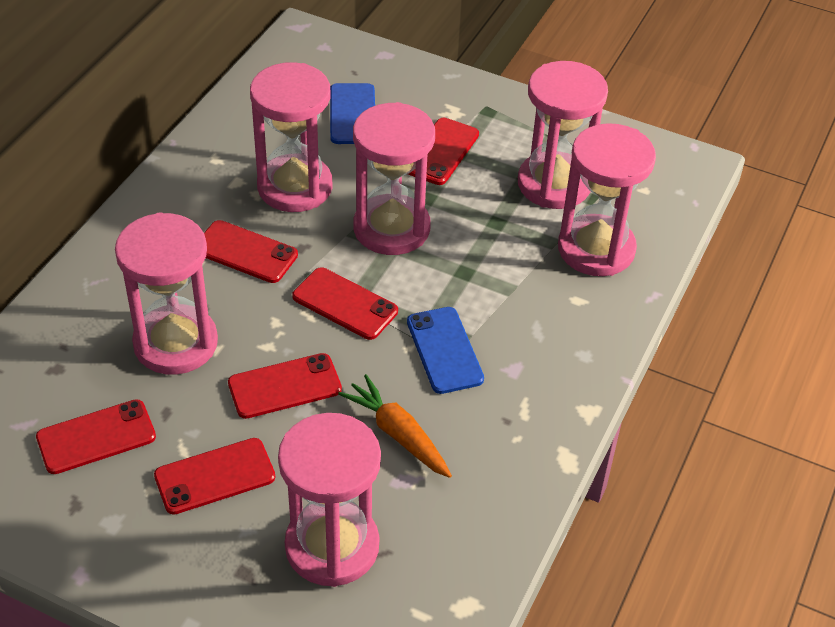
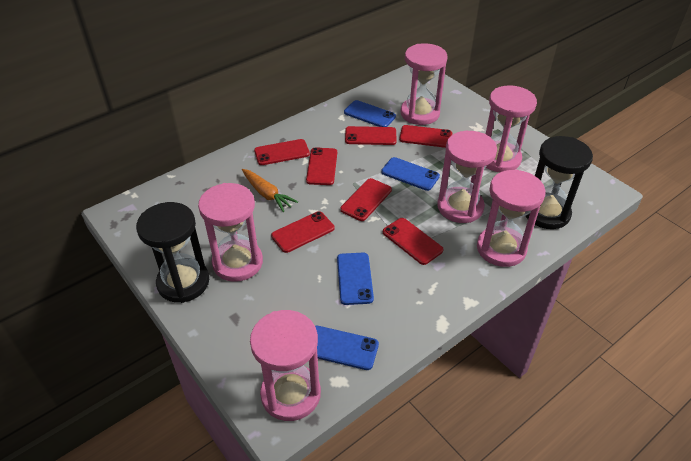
black hourglass: 0 -> 2
blue phone: 2 -> 4
red phone: 6 -> 7

